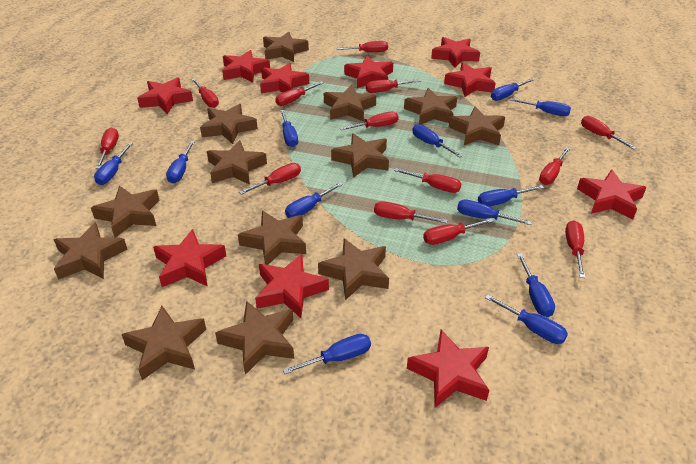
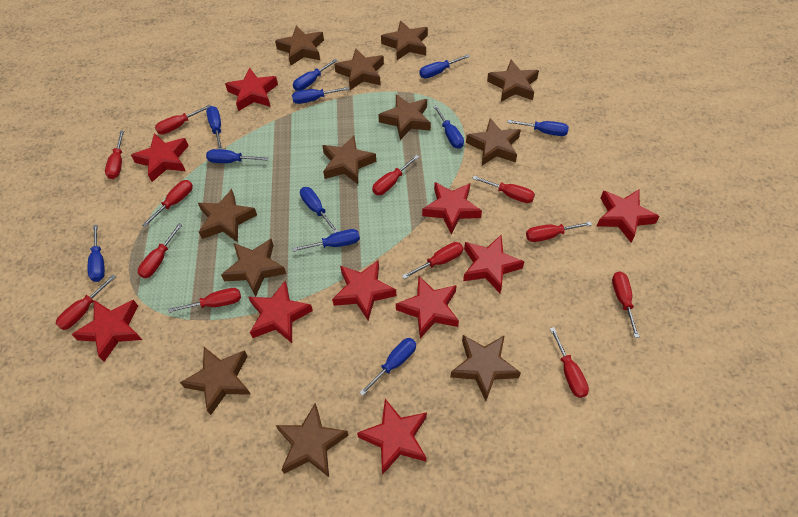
blue screwdriver: 12 -> 11
brown star: 13 -> 12
red screwdriver: 13 -> 12

